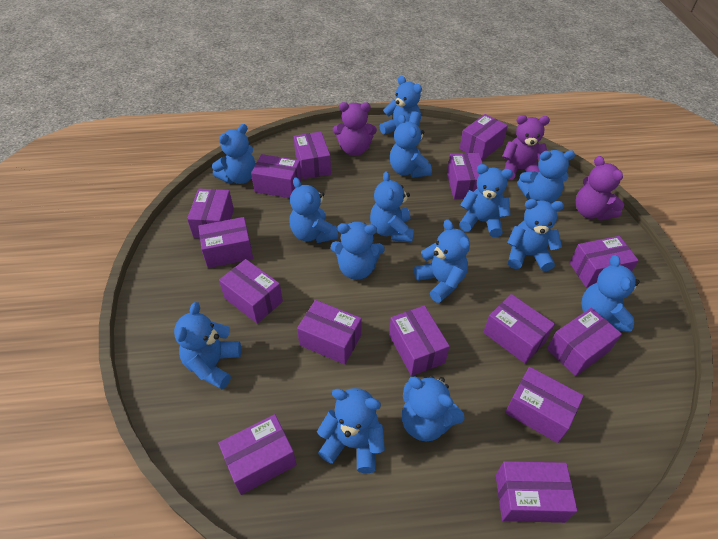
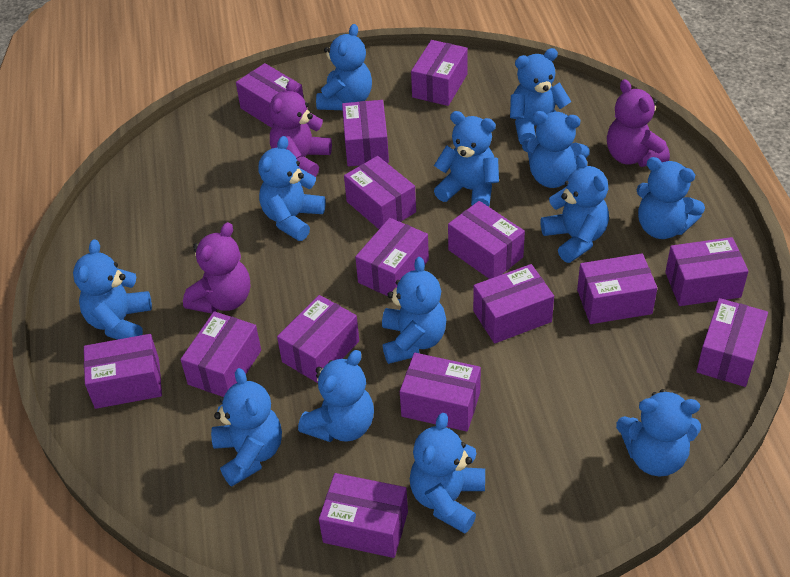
blue teddy bear: 14 -> 13

